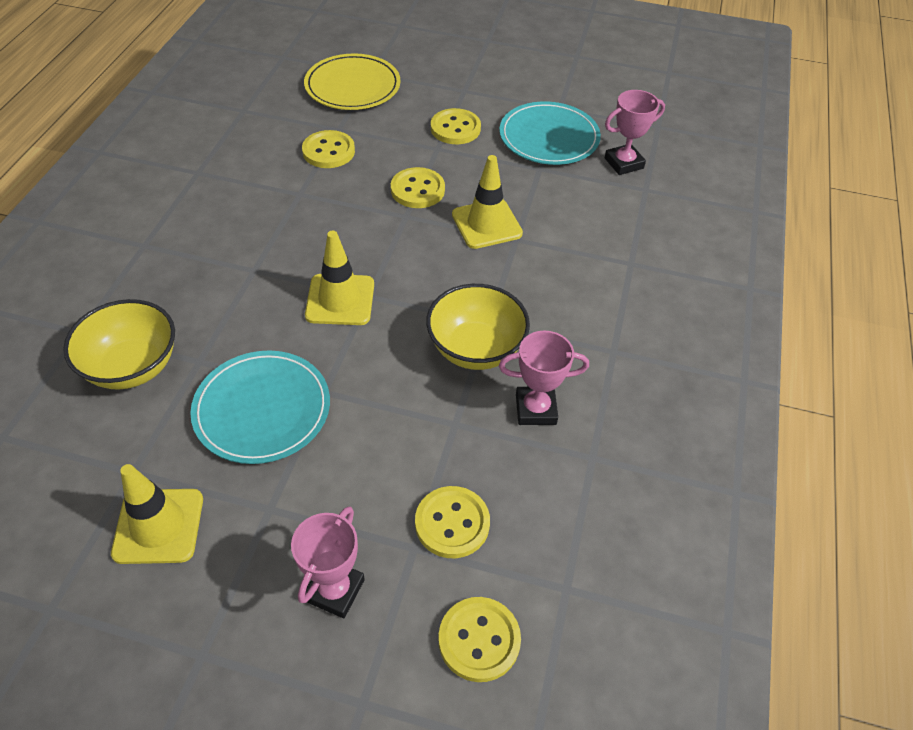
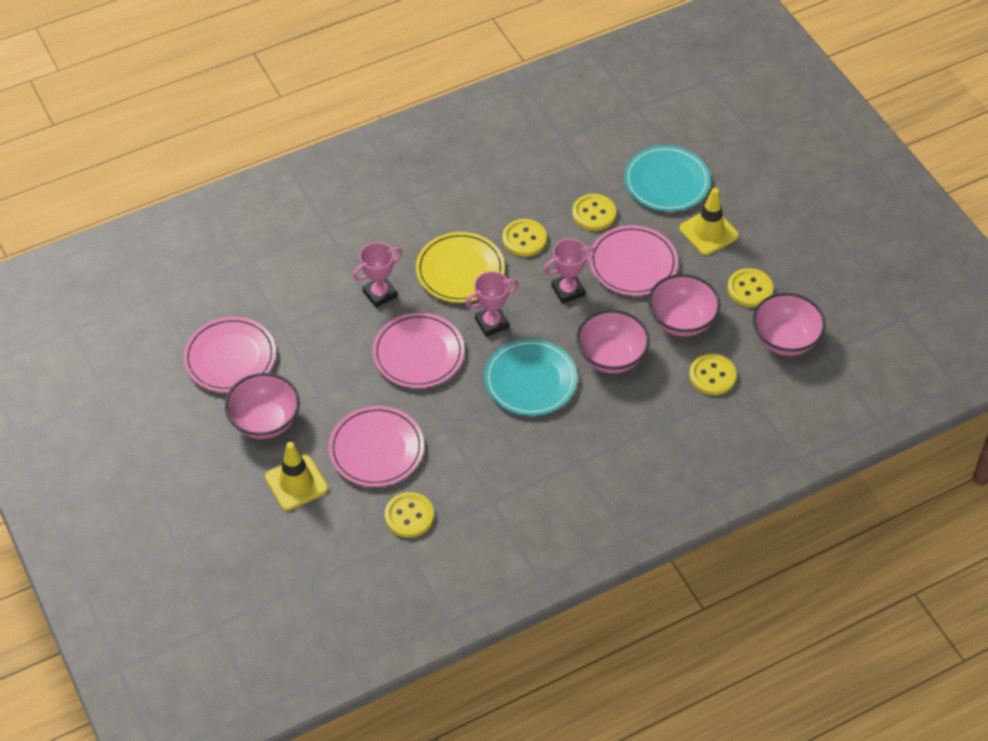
pink bowl: 0 -> 4
pink plate: 0 -> 4
yellow bowl: 2 -> 0
yellow traffic cone: 3 -> 2

